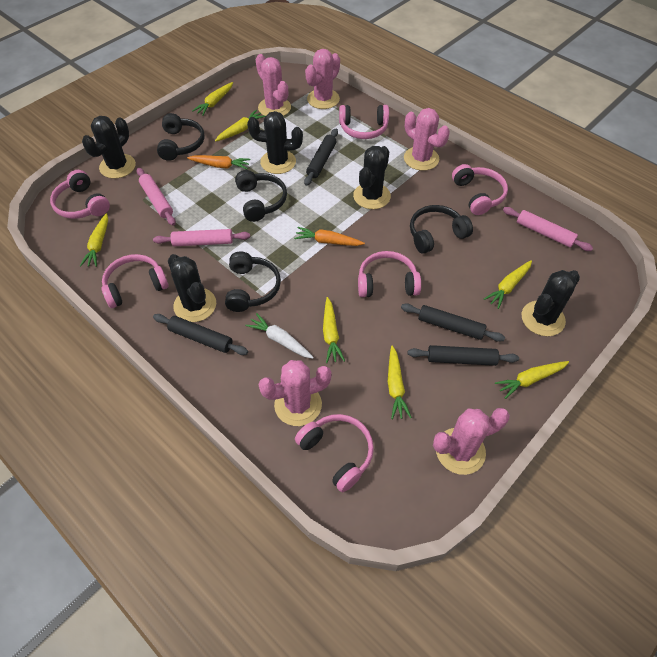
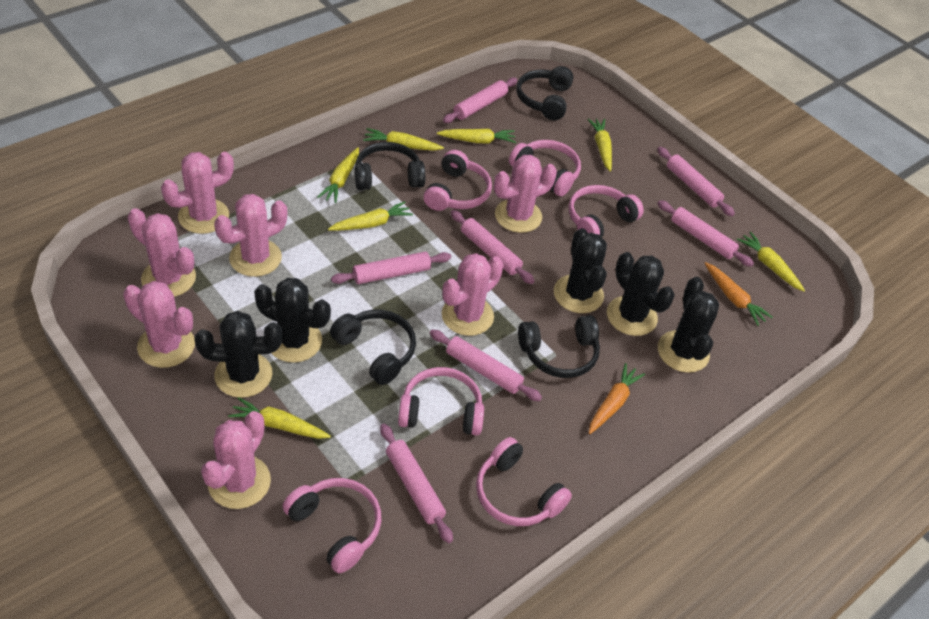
black rolling pin: 4 -> 0
pink cactus: 5 -> 7
pink rolling pin: 3 -> 7
white carrot: 1 -> 0

